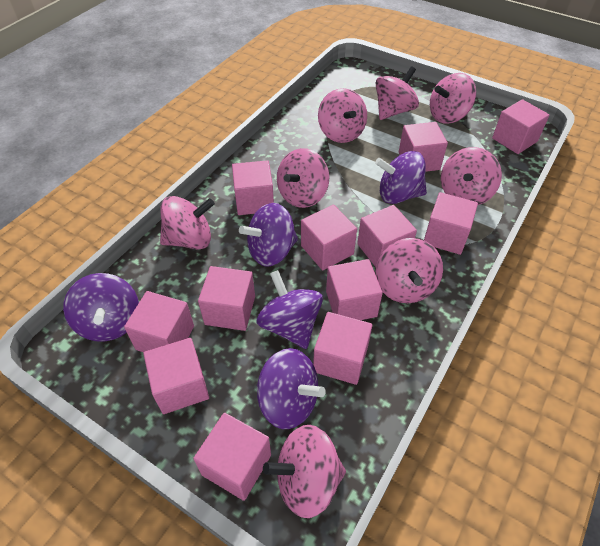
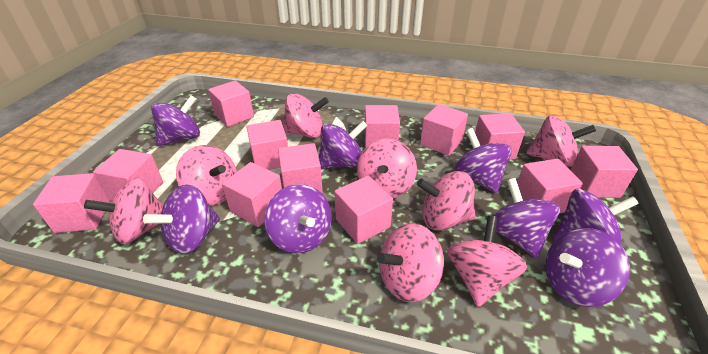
purple spinning top: 5 -> 8

